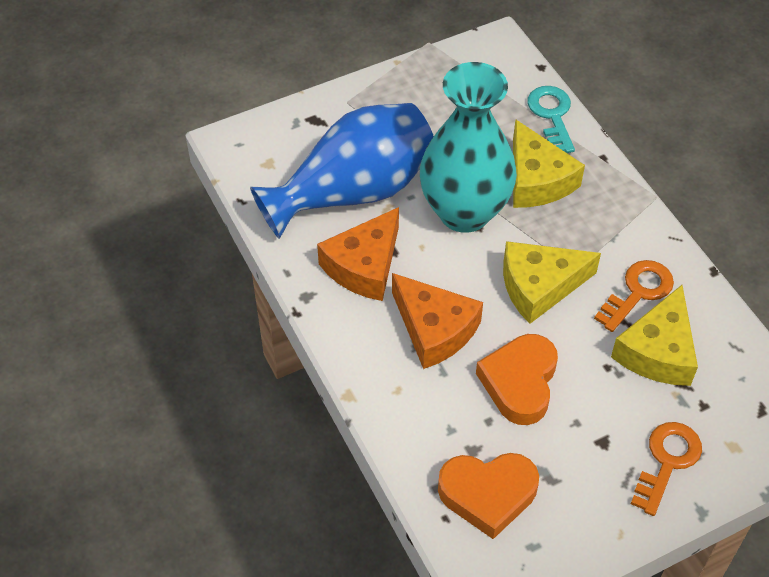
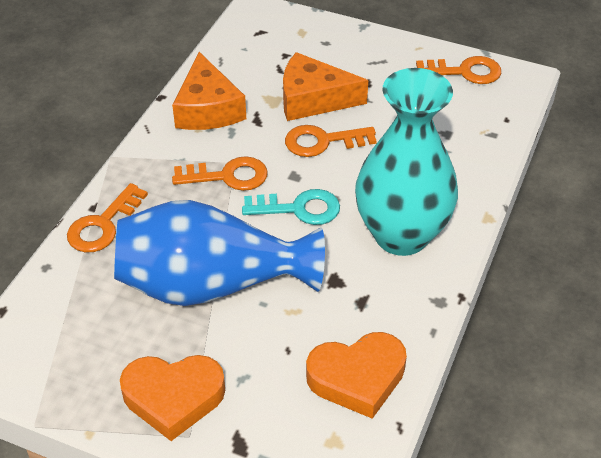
orange key: 2 -> 4
yellow cheese: 3 -> 0

